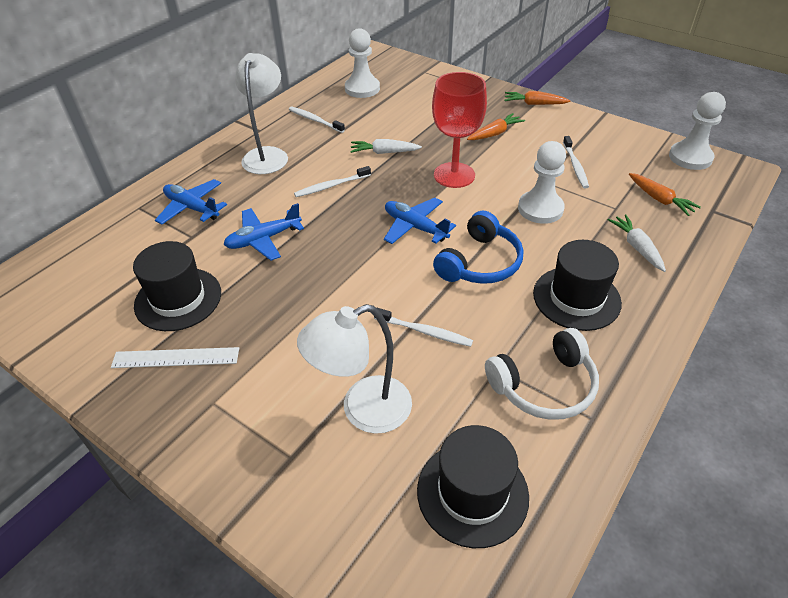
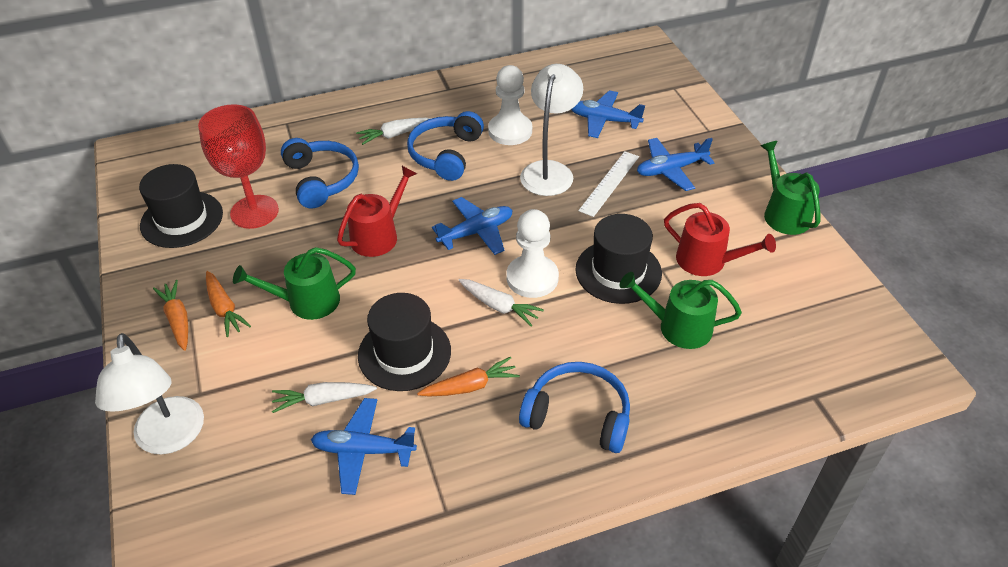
blue headphones: 1 -> 3
blue plane: 3 -> 4
green watering can: 0 -> 3
red watering can: 0 -> 2
white carrot: 2 -> 3
white headphones: 1 -> 0
white pawn: 3 -> 2
white toothbrush: 4 -> 0

